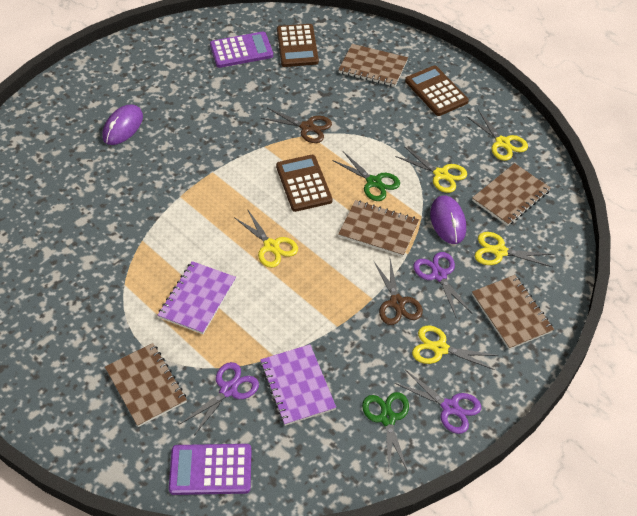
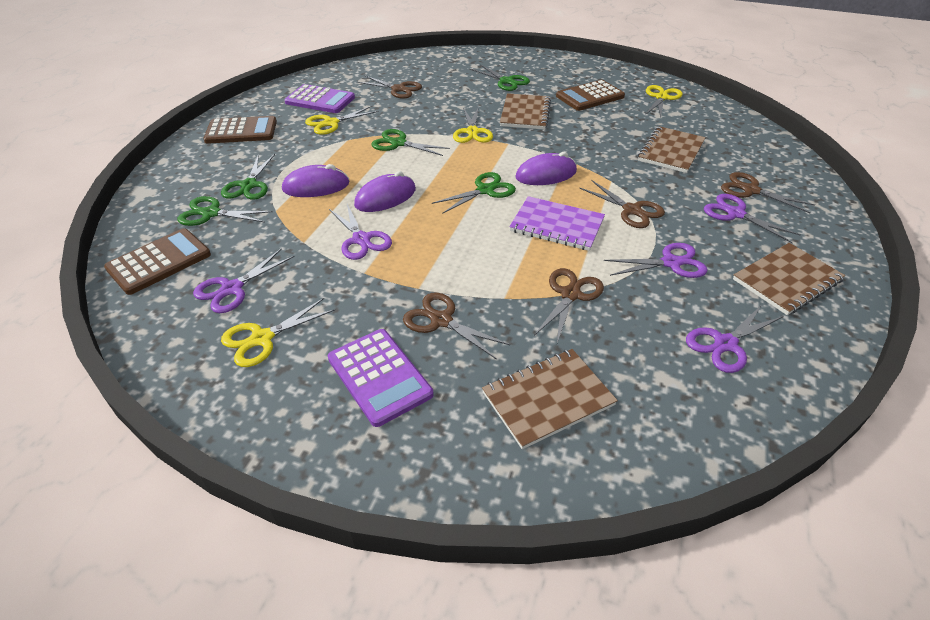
brown notebook: 5 -> 4
brown scissors: 2 -> 5
green scissors: 2 -> 5
purple mouse: 2 -> 3
purple notebook: 2 -> 1
purple scissors: 3 -> 5
yellow scissors: 5 -> 4

